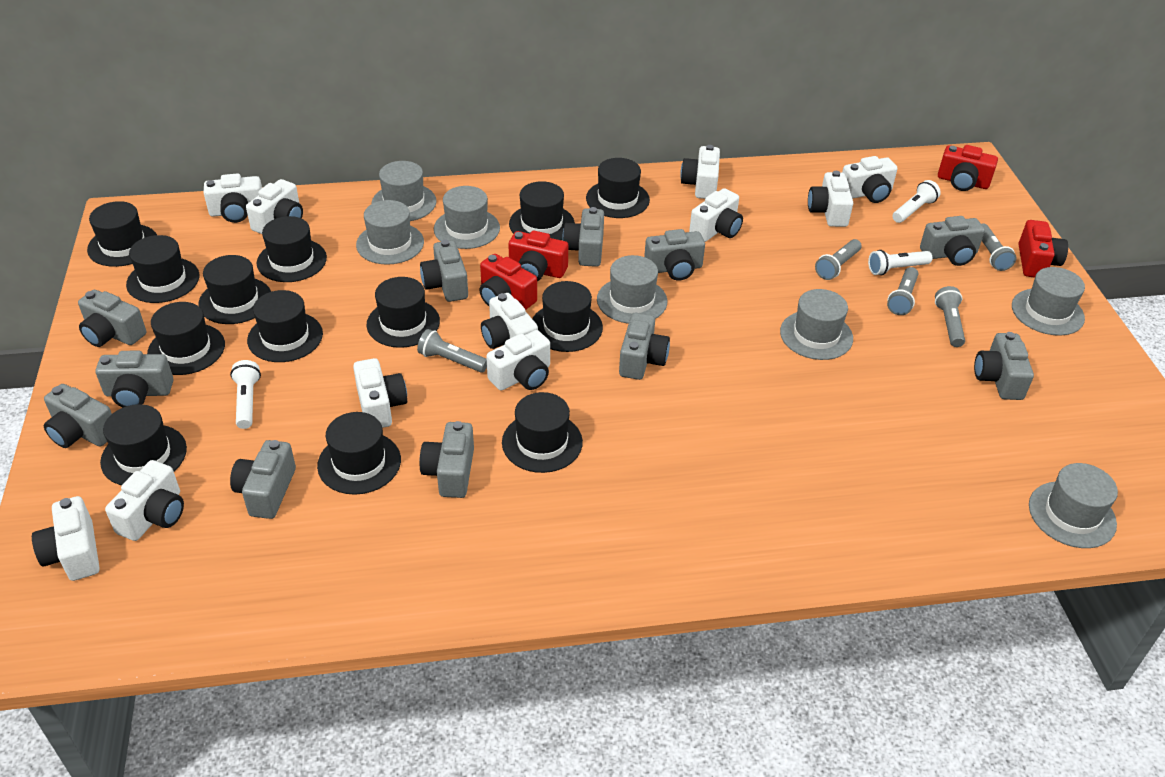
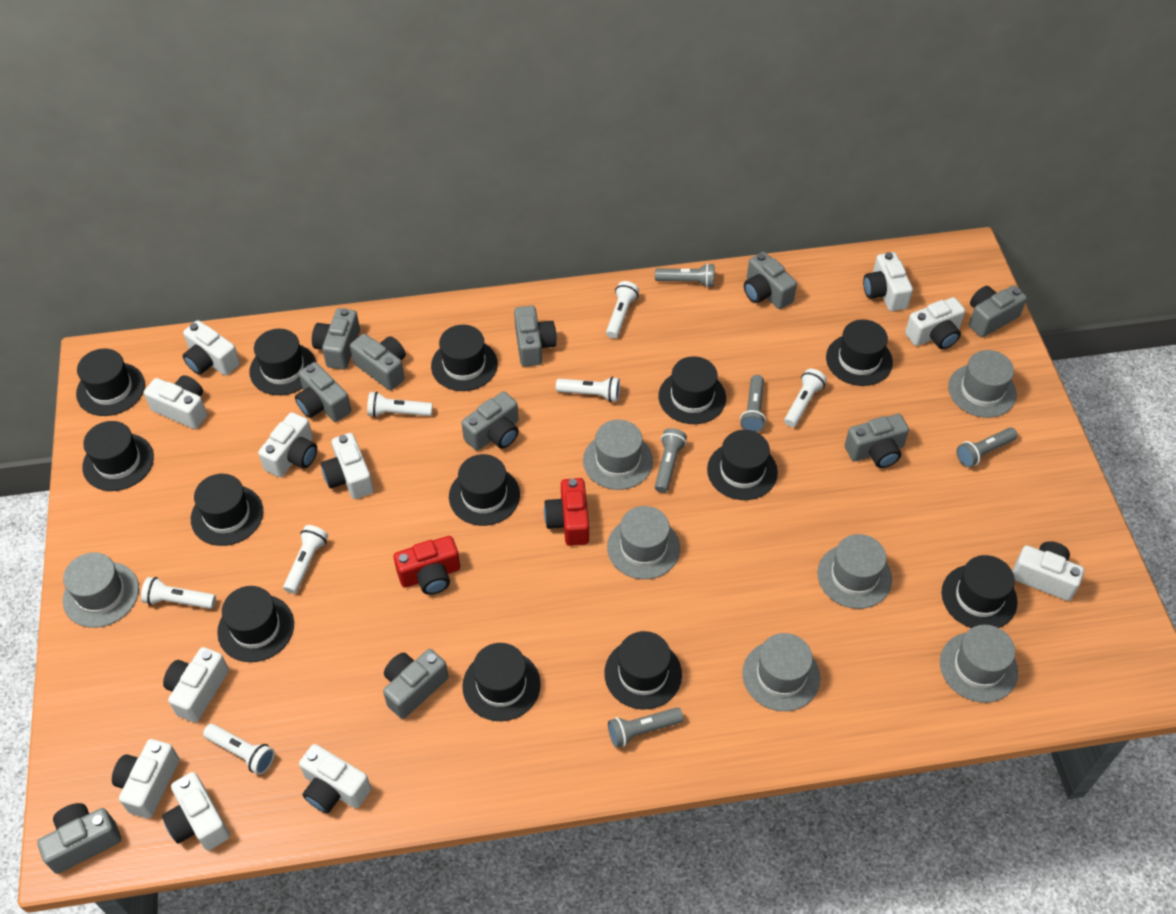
grey camera: 11 -> 10
red camera: 4 -> 2
white flashlight: 3 -> 7

